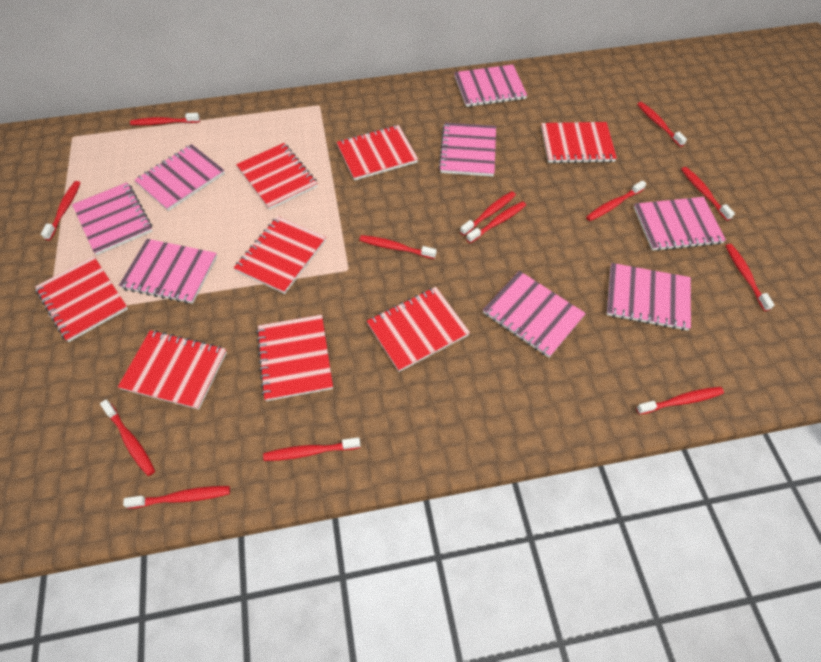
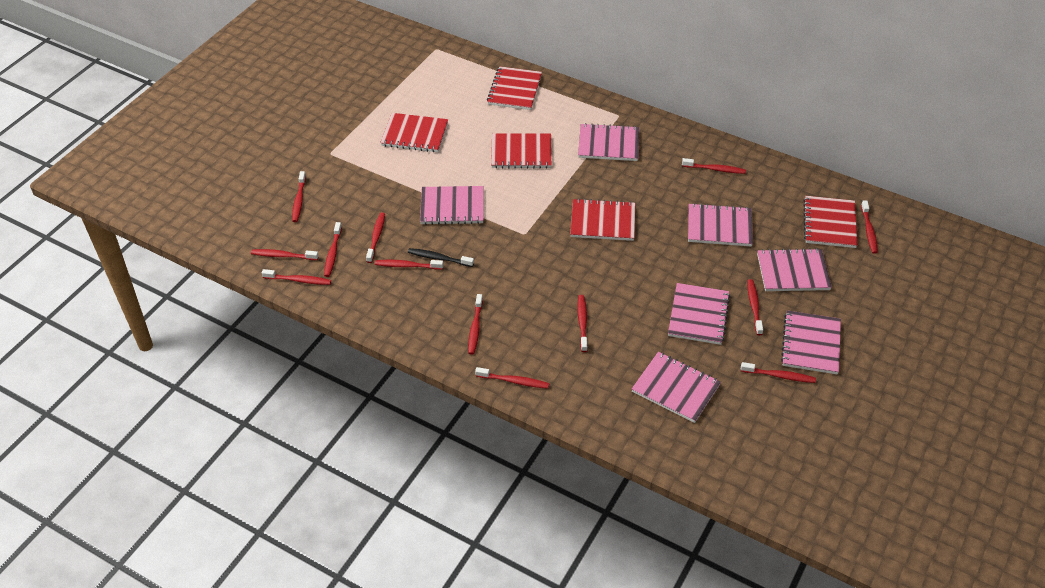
black toothbrush: 0 -> 1
pink notebook: 8 -> 7
red notebook: 8 -> 5

